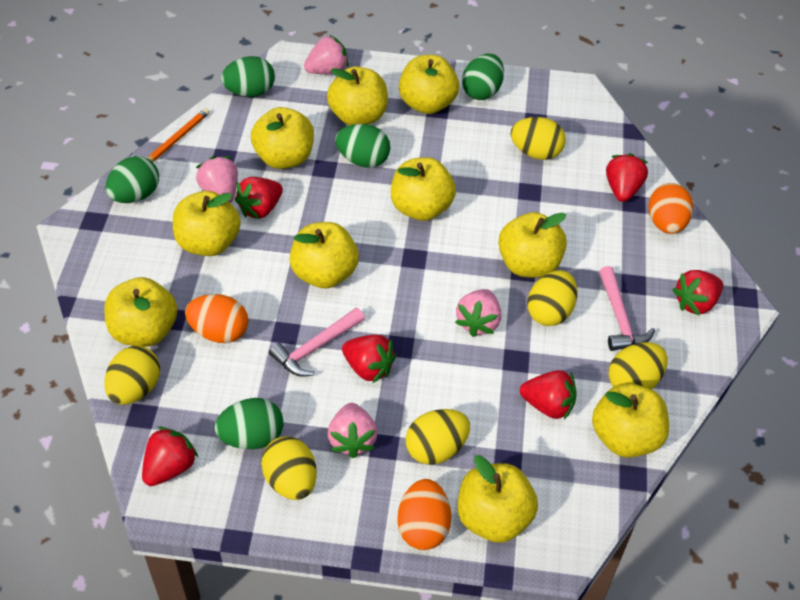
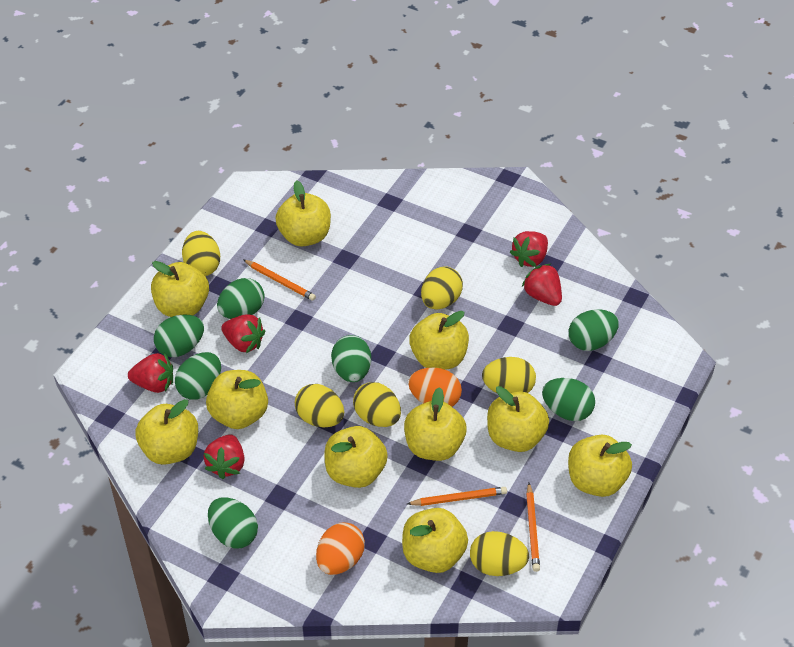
green egg: 5 -> 7
orange egg: 3 -> 2
orange pencil: 1 -> 3
pink hammer: 2 -> 0
pink strawberry: 4 -> 0
red strawberry: 6 -> 5

